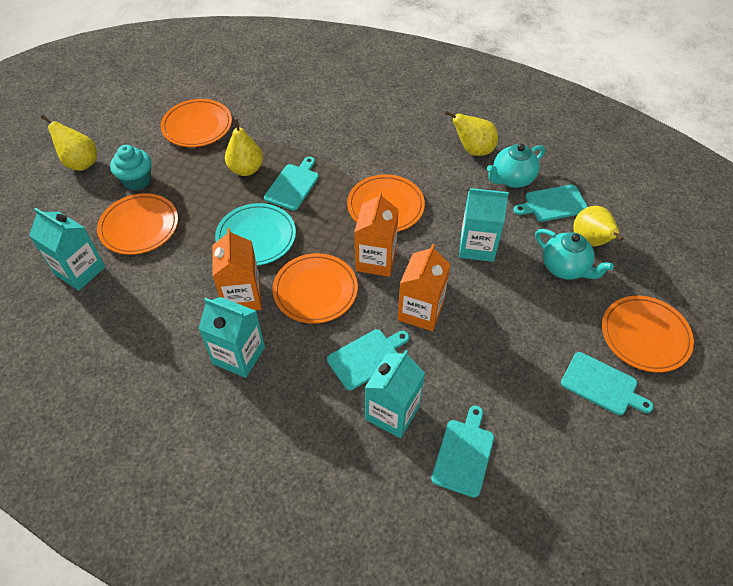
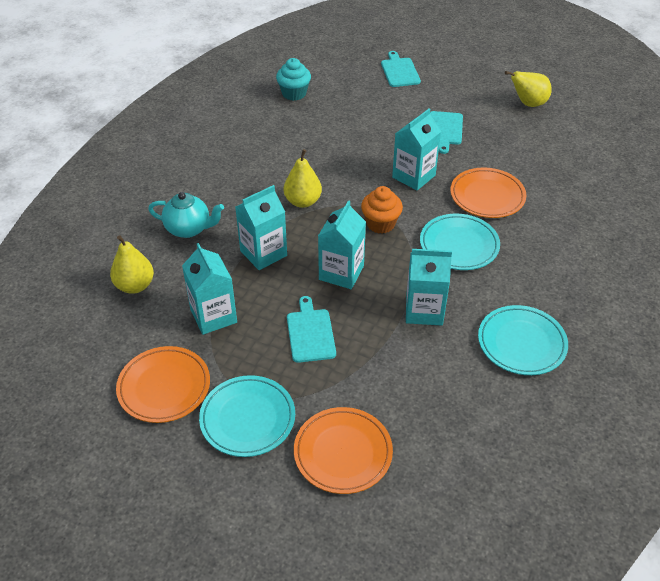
orange carton: 3 -> 0
orange cupcake: 0 -> 1
orange plate: 5 -> 3
turquoise carton: 4 -> 5
turquoise cutting board: 5 -> 3
turquoise plate: 1 -> 3
turquoise teapot: 2 -> 1
yellow pear: 4 -> 3

